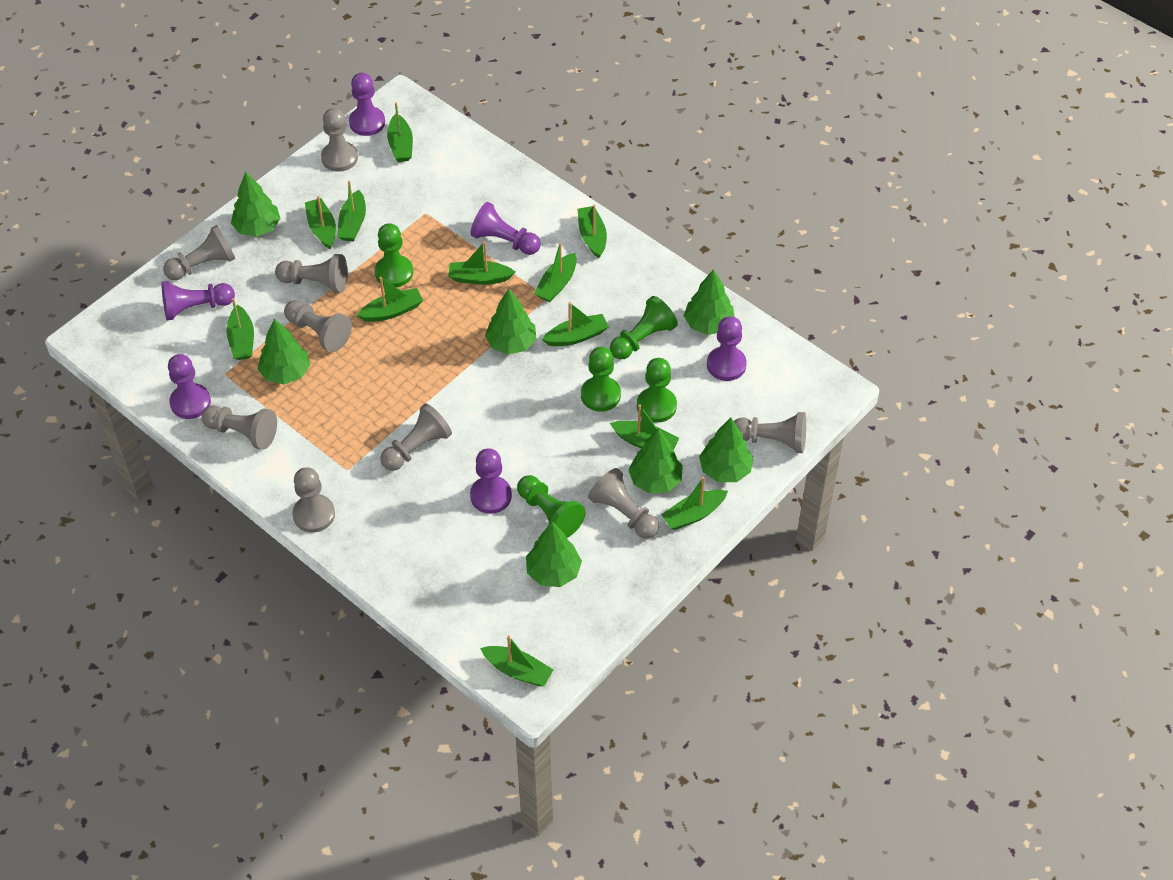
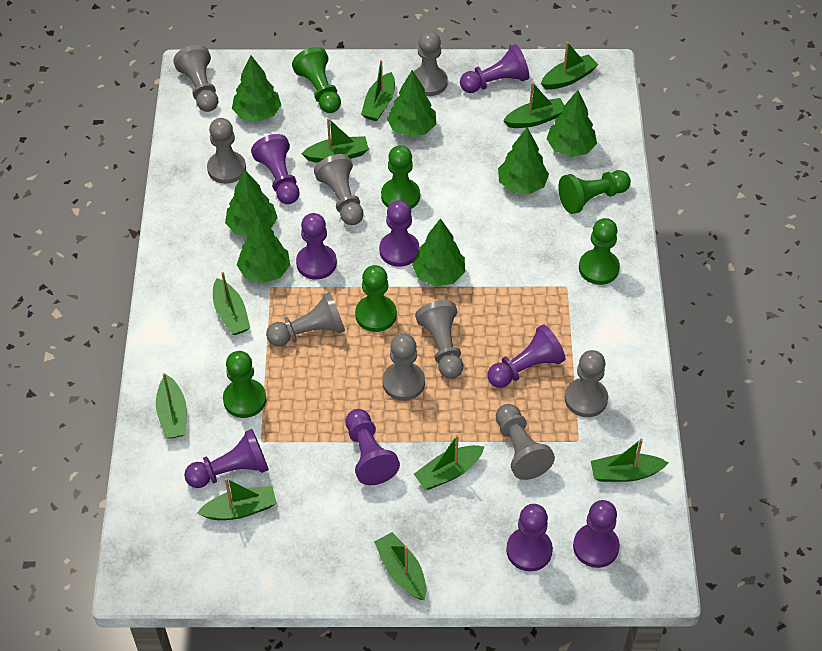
green boat: 12 -> 10
green pawn: 5 -> 6
purple pawn: 6 -> 9

